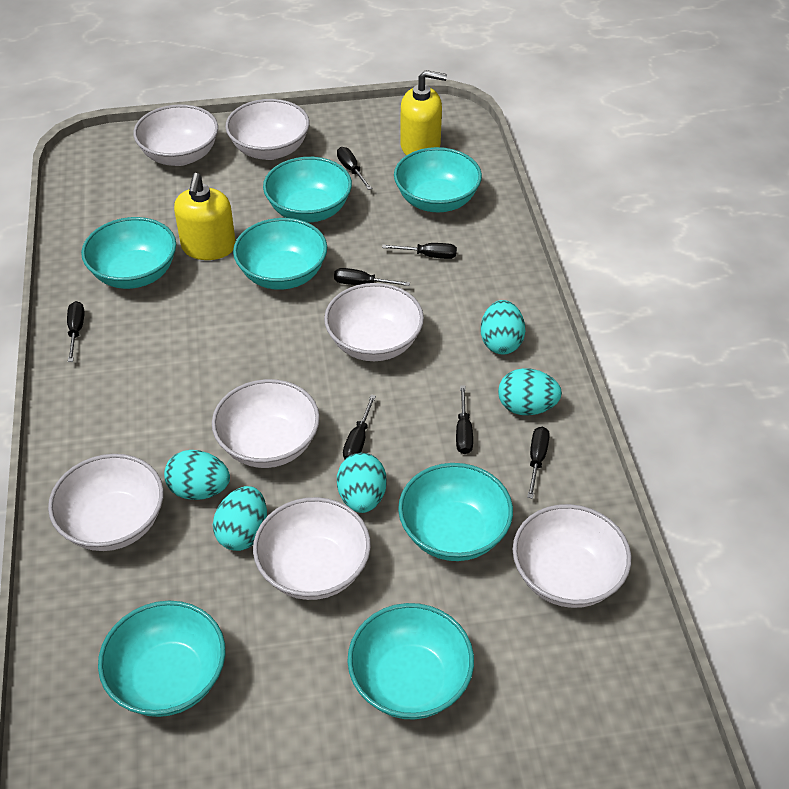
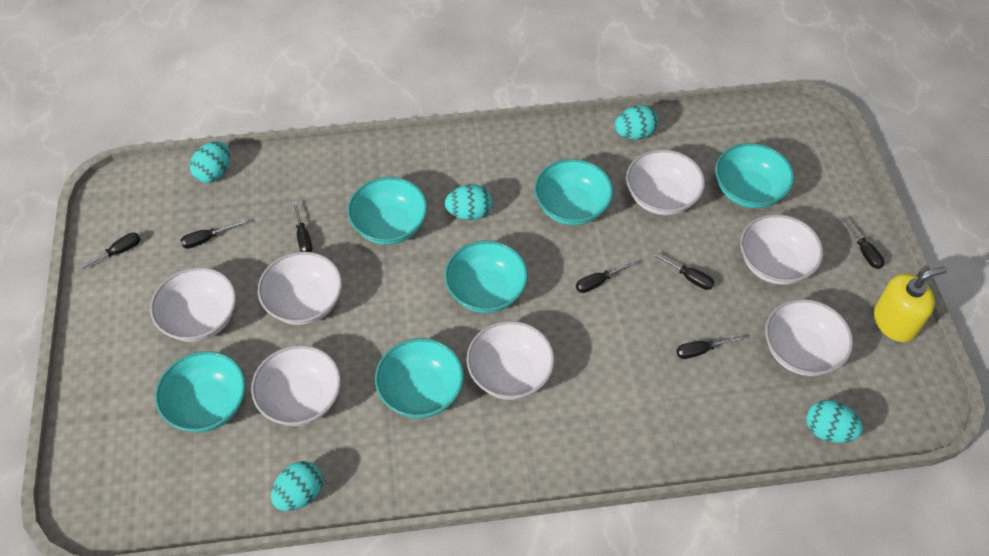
turquoise bowl: 7 -> 6
yellow soap dispenser: 2 -> 1

